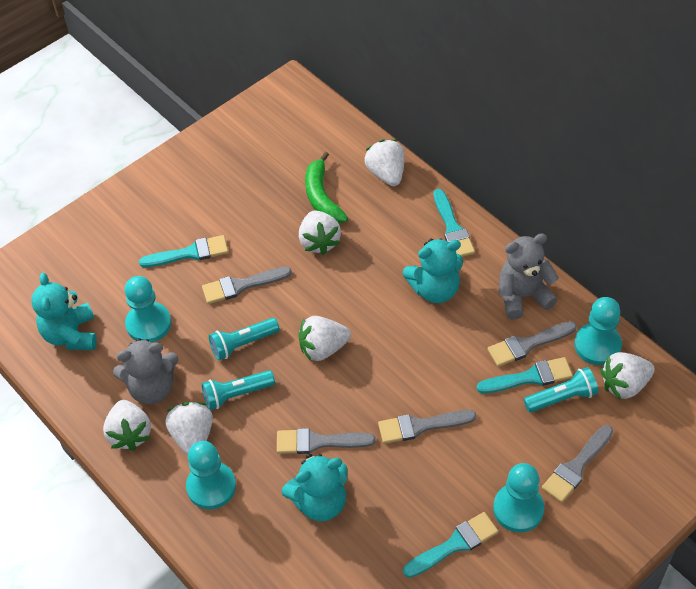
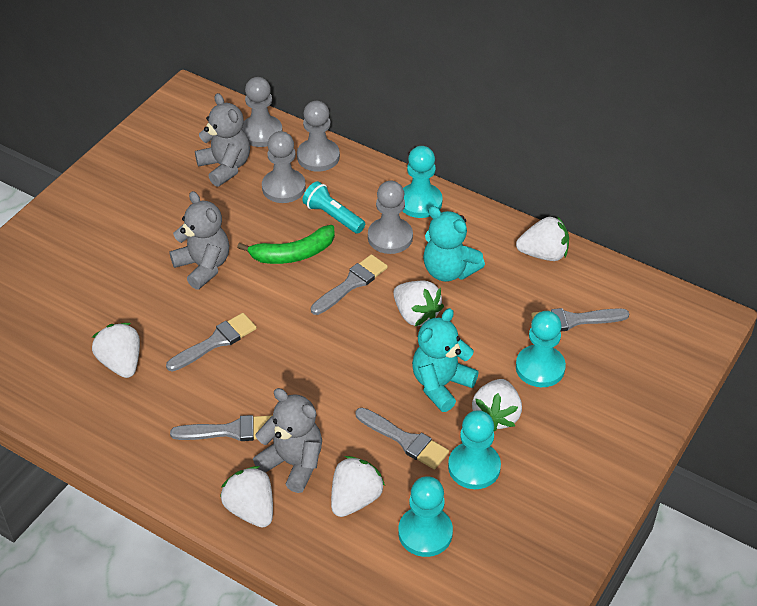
grey pawn: 0 -> 4
grey teddy bear: 2 -> 3
turquoise brush: 4 -> 0
turquoise flashlight: 3 -> 1
turquoise teddy bear: 3 -> 2

